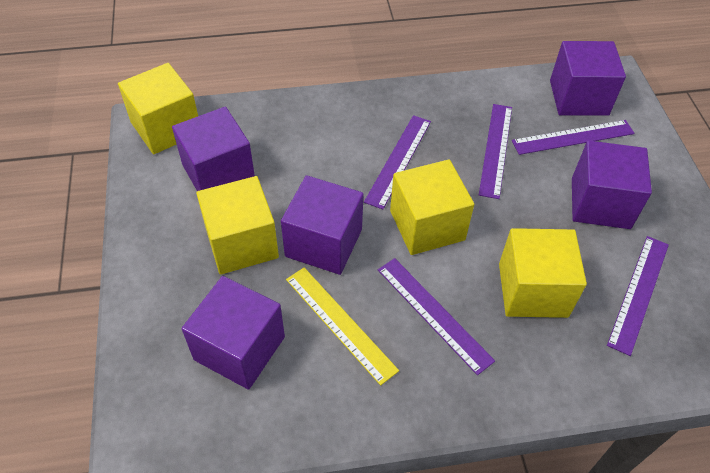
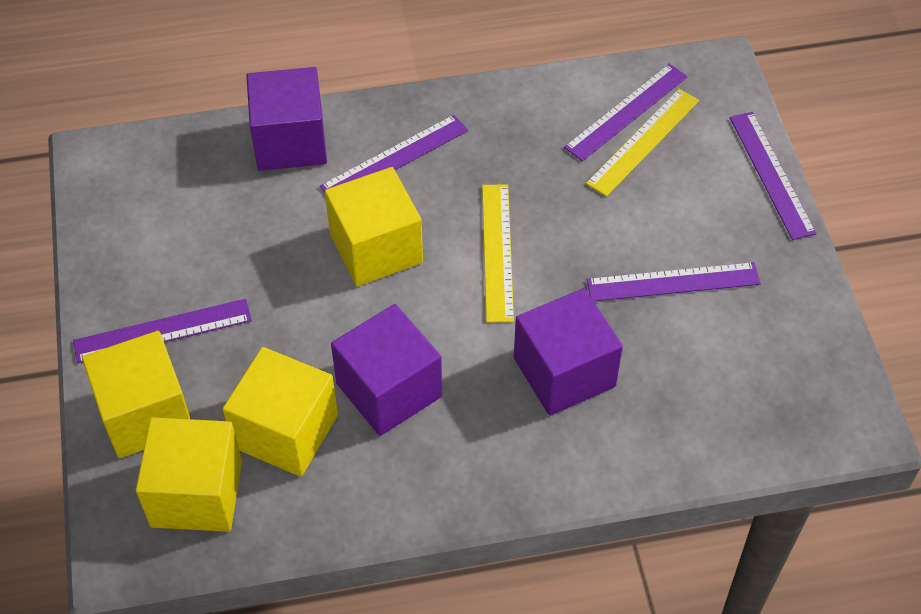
purple cube: 5 -> 3
yellow ruler: 1 -> 2

